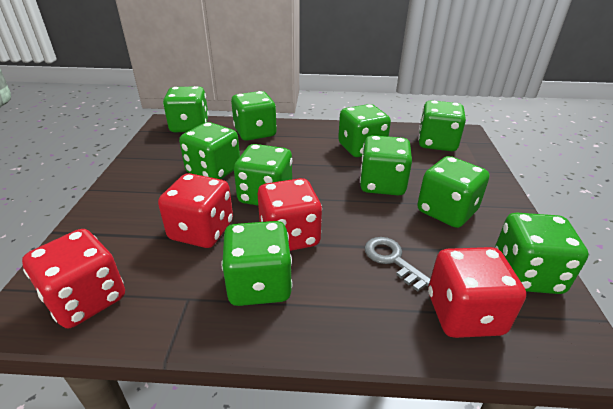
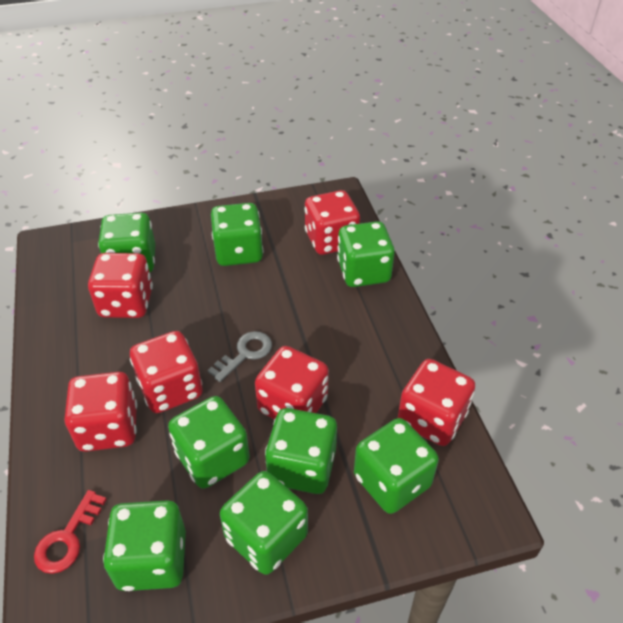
green dice: 10 -> 8
red dice: 4 -> 6
red key: 0 -> 1

